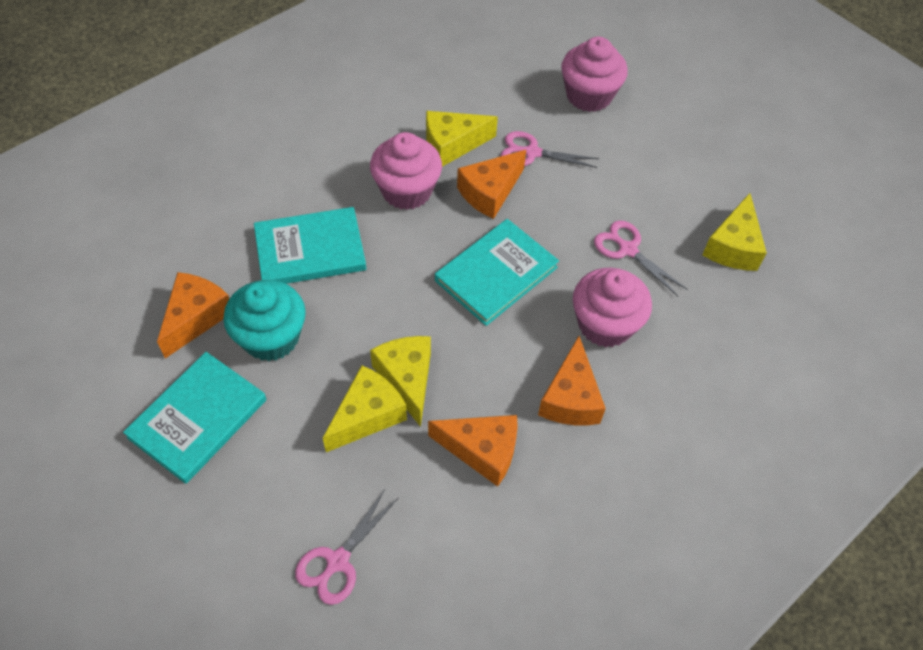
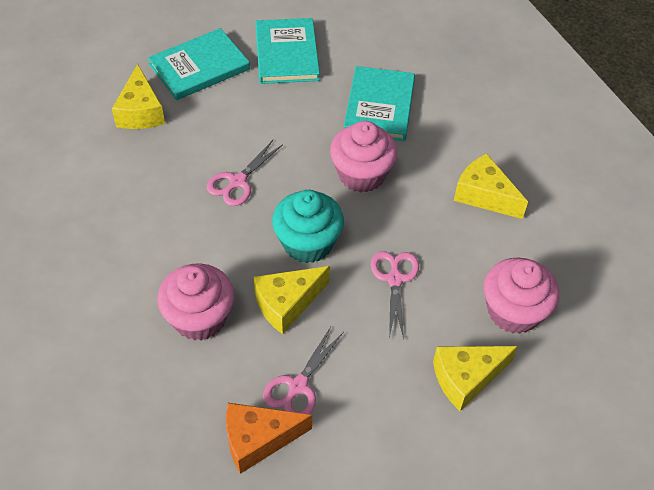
orange cheese: 4 -> 1

